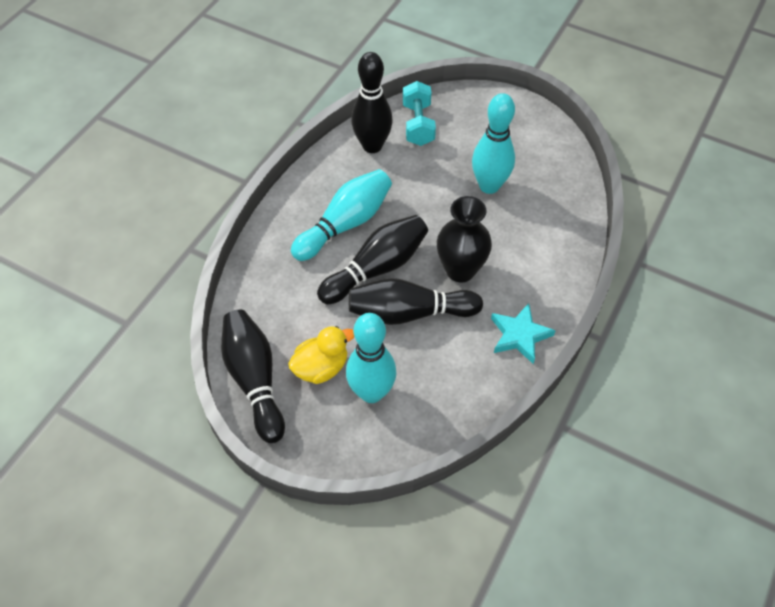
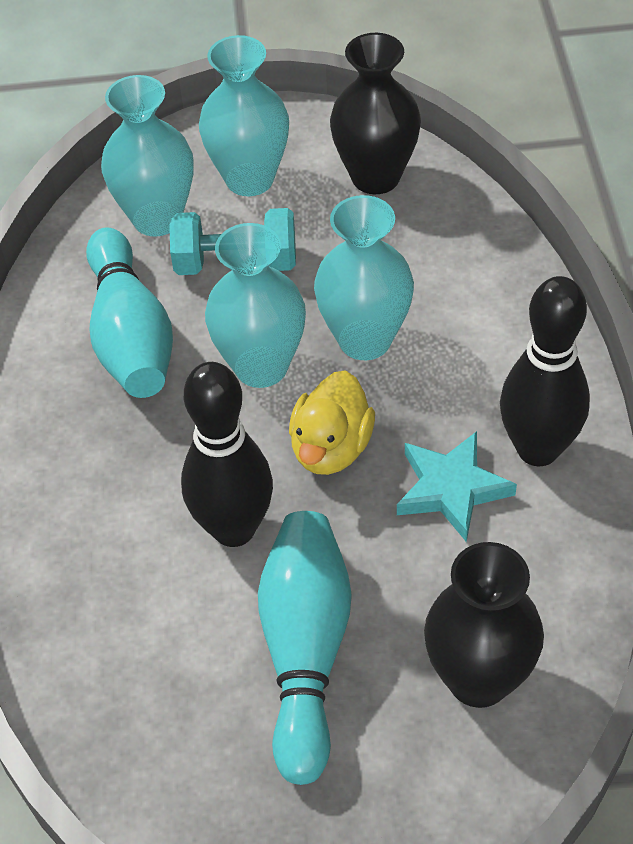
black bowling pin: 4 -> 2
black vase: 1 -> 2
turquoise bowling pin: 3 -> 2
turquoise vase: 0 -> 4

